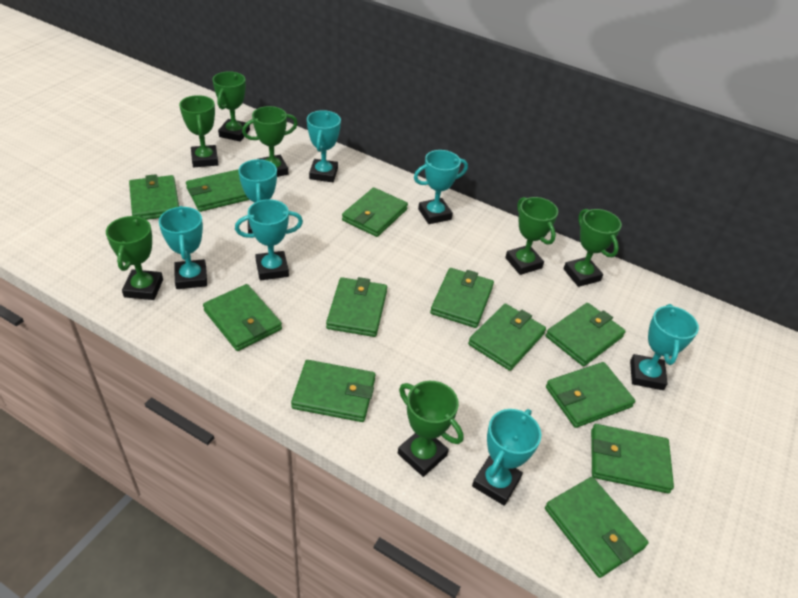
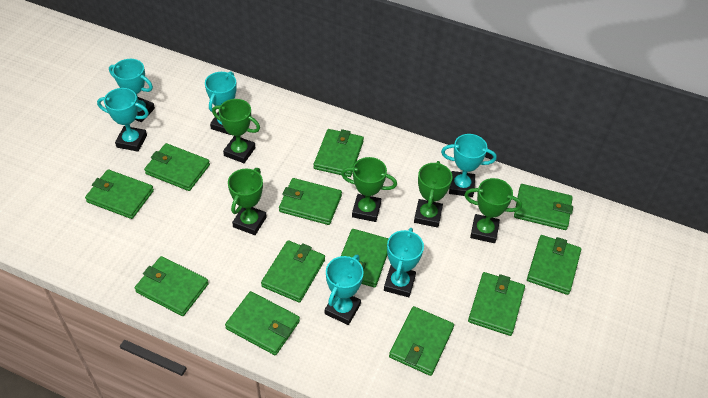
green trophy: 7 -> 5
turquoise trophy: 7 -> 6

